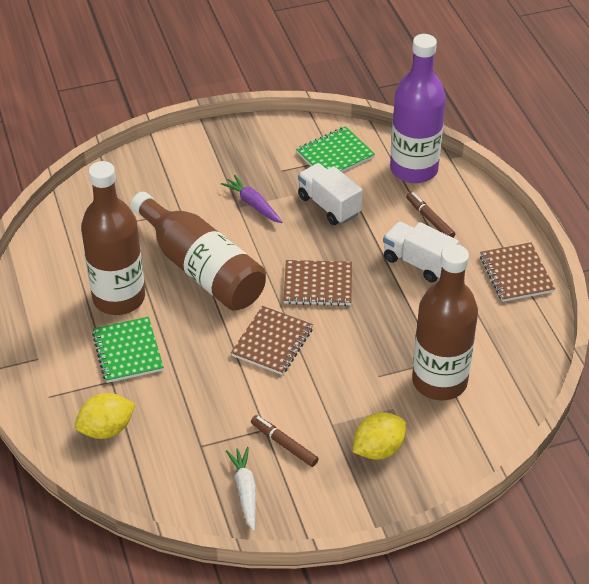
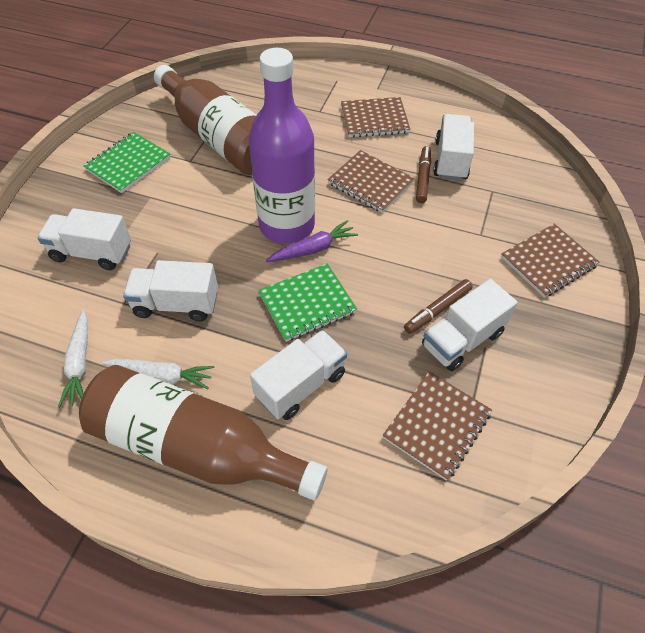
brown bottle: 3 -> 2
brown notebook: 3 -> 4
white carrot: 1 -> 2
white truck: 2 -> 5
yellow lemon: 2 -> 0

